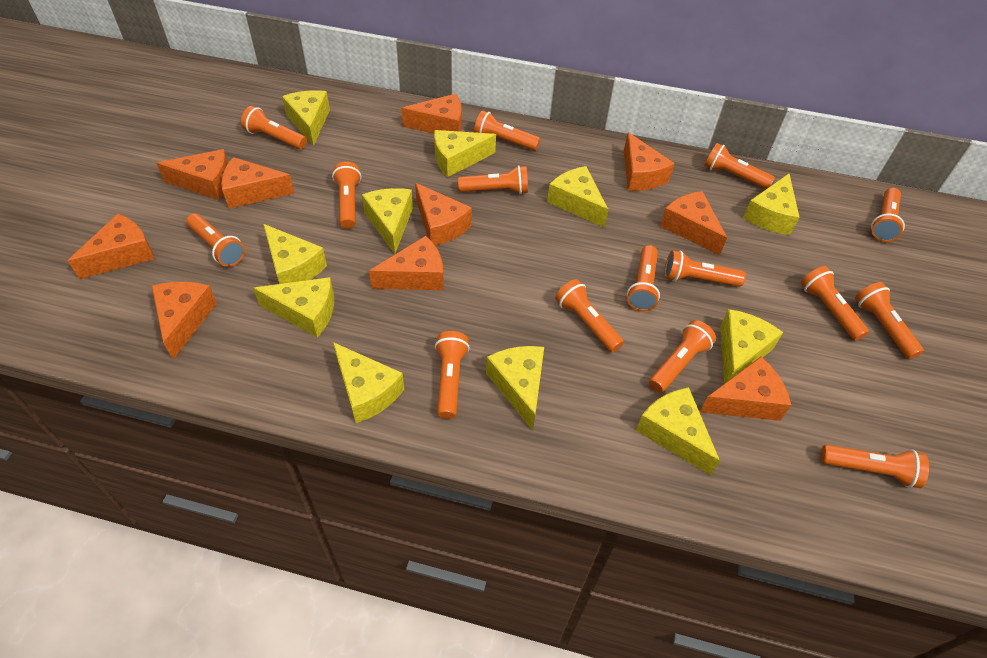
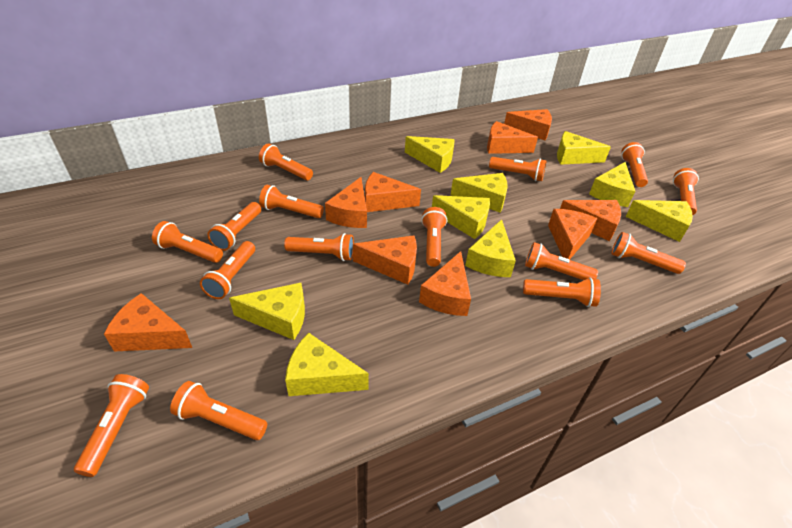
orange cheese: 10 -> 9
yellow cheese: 11 -> 9

